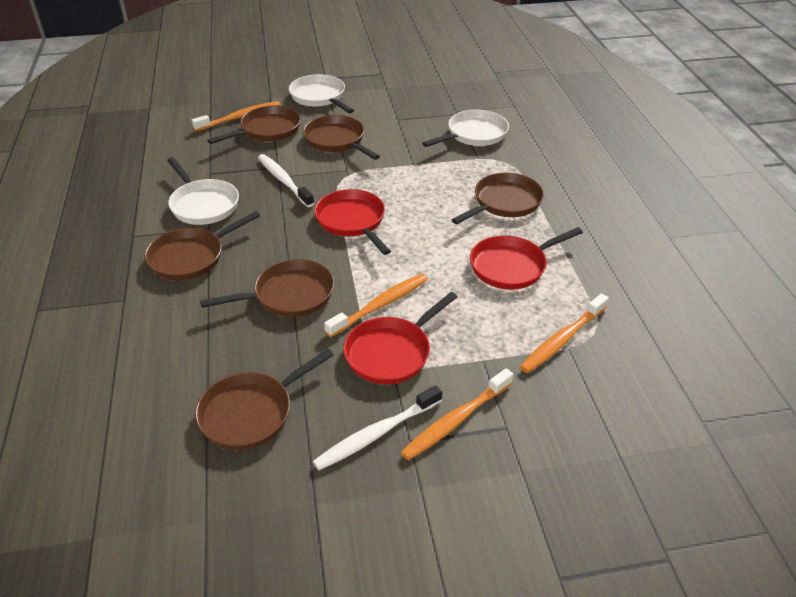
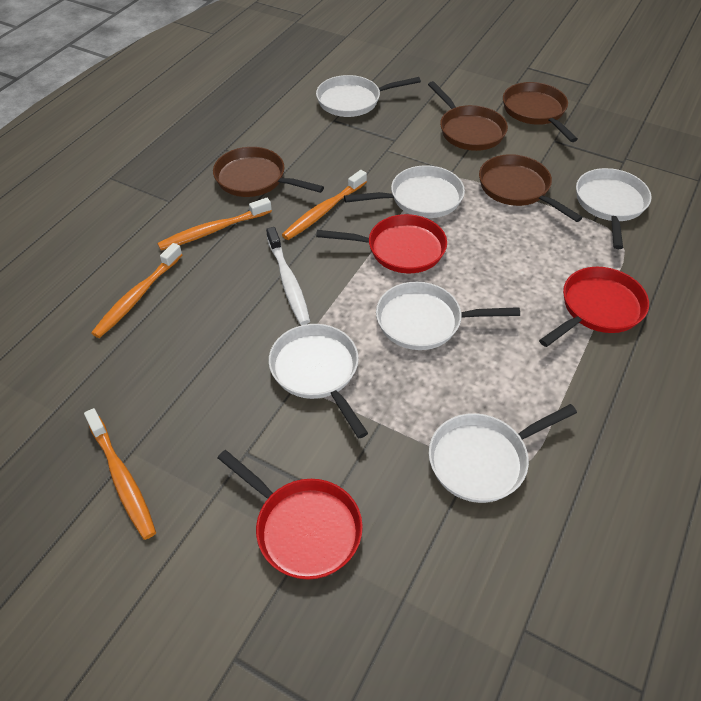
brown pan: 6 -> 4
white pan: 3 -> 6
white toothbrush: 2 -> 1

